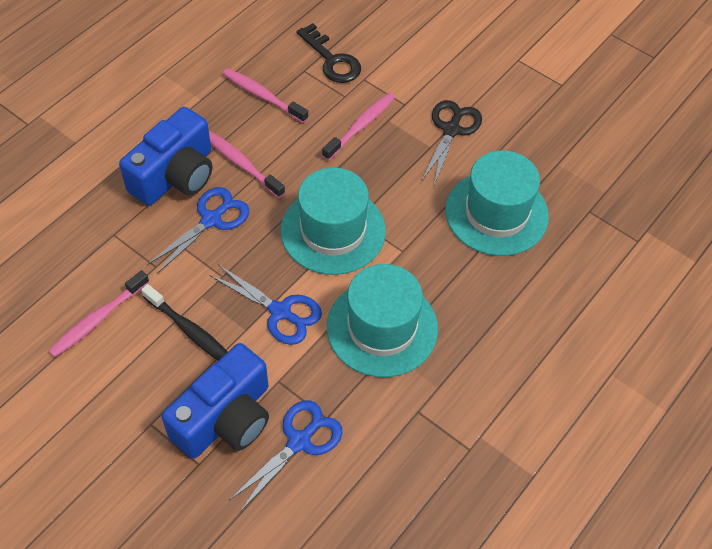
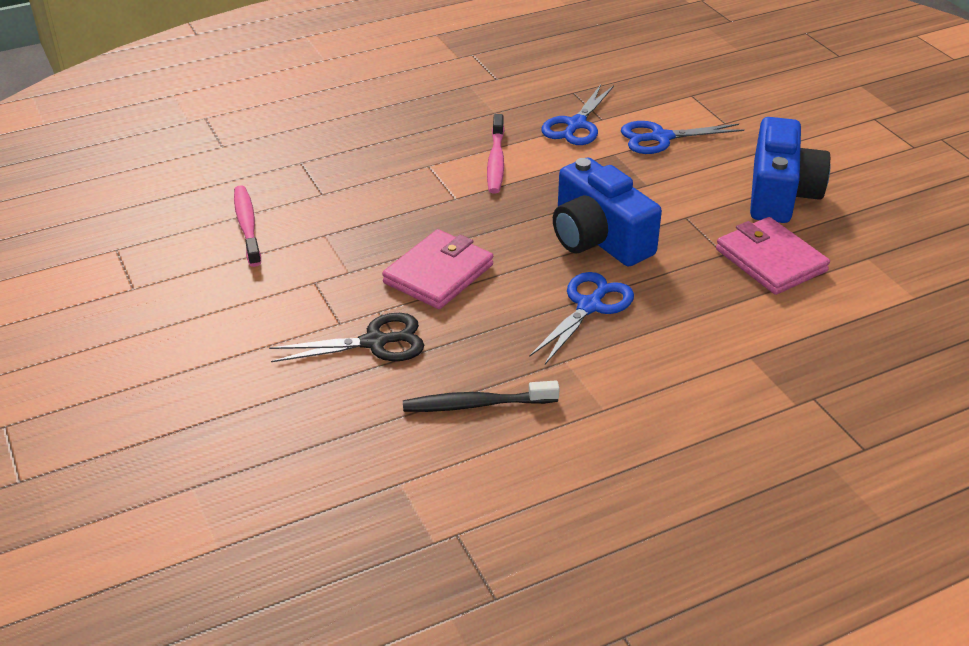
black key: 1 -> 0
pink toothbrush: 4 -> 2
pink wallet: 0 -> 2
turquoise hat: 3 -> 0

